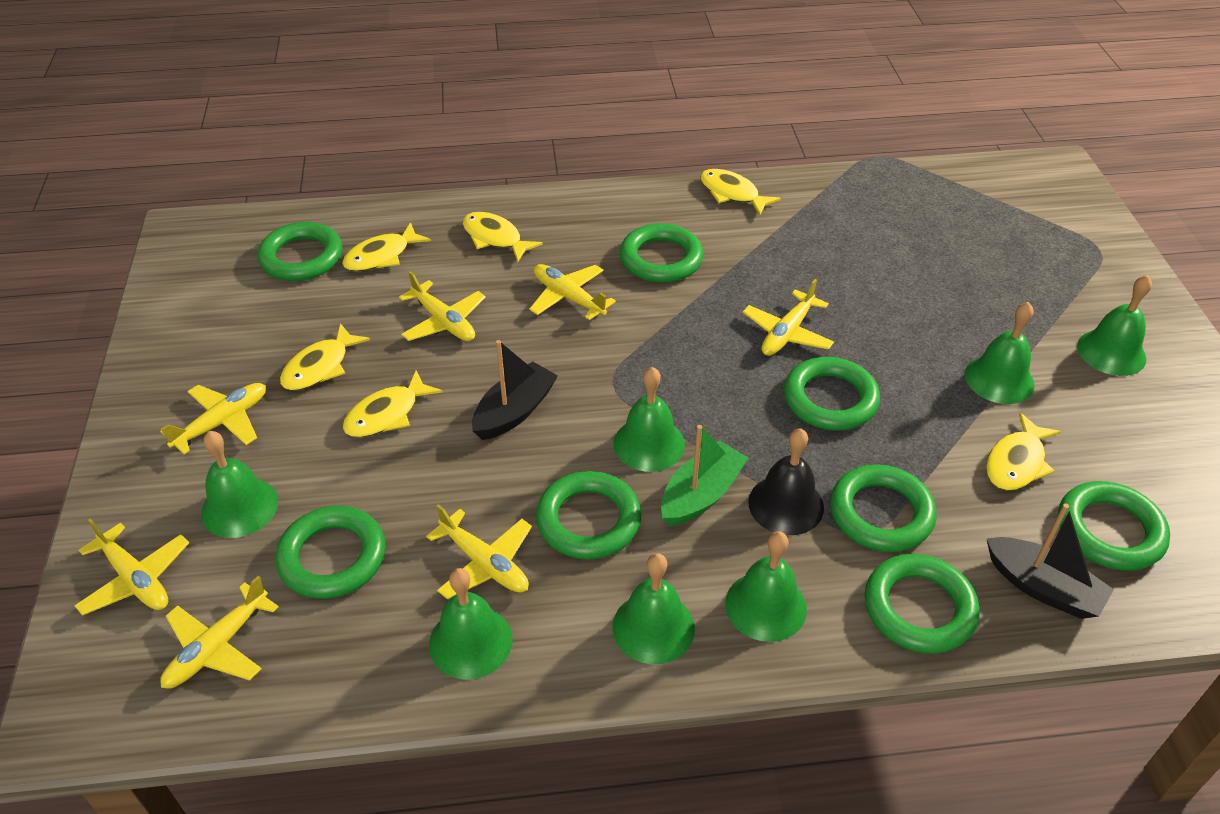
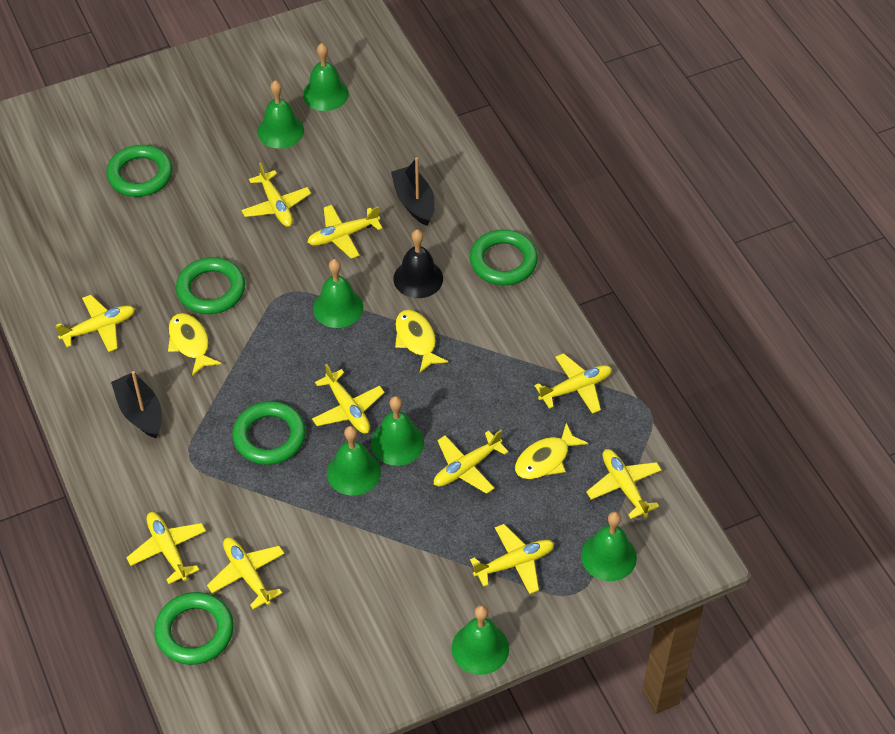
green boat: 1 -> 0
green ring: 8 -> 5
yellow fish: 6 -> 3
yellow plane: 7 -> 10

